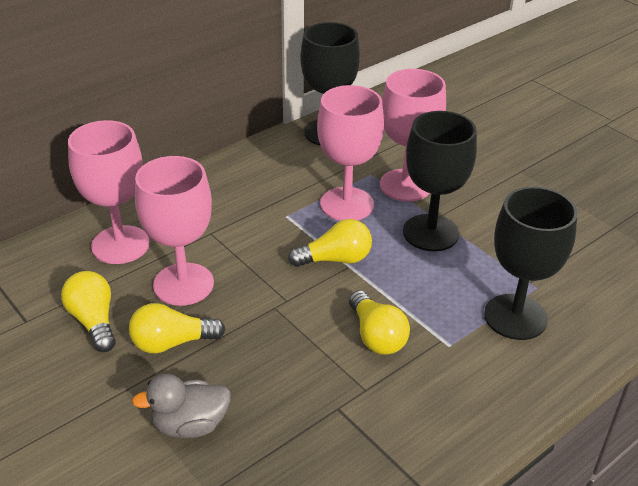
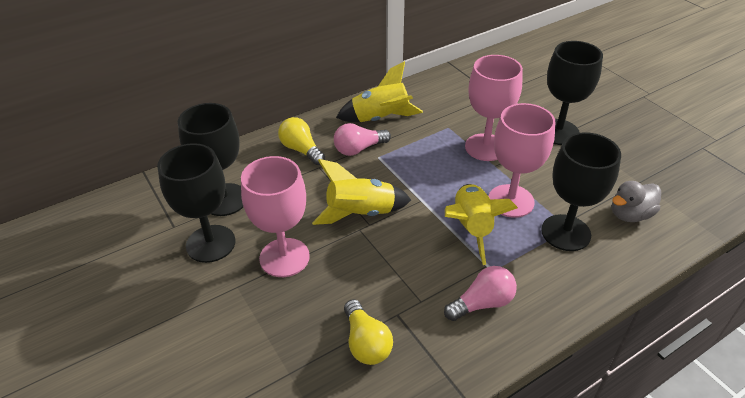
black goblet: 3 -> 4
pink goblet: 4 -> 3
pink light bulb: 0 -> 2
yellow light bulb: 4 -> 2
yellow rocket: 0 -> 3

